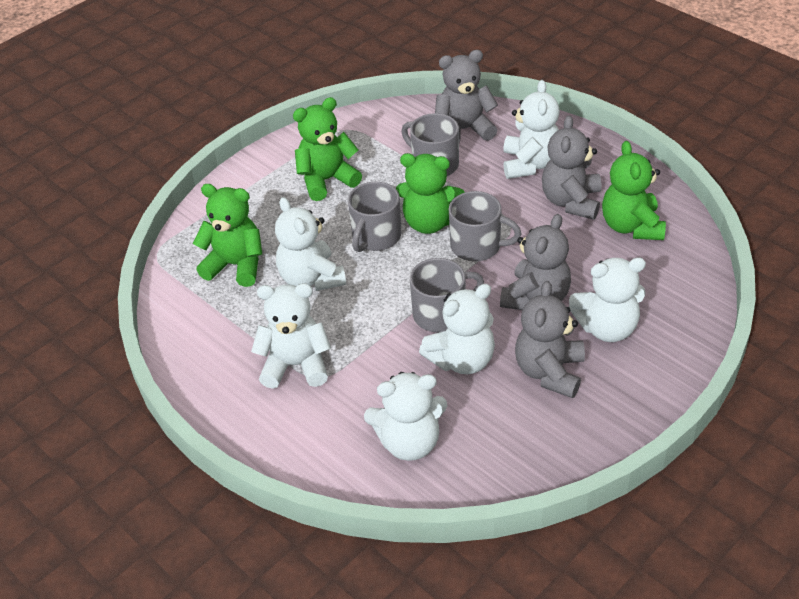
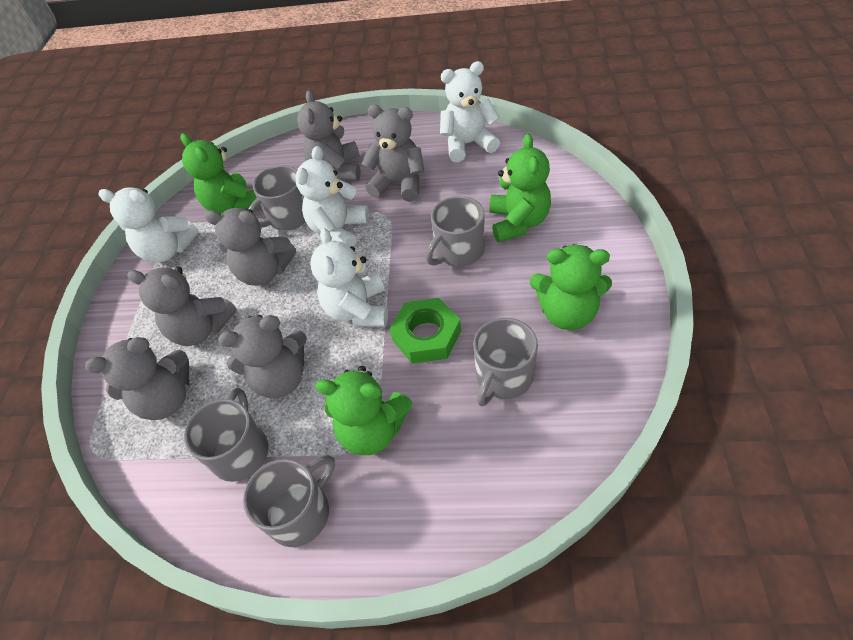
green nut: 0 -> 1
grey mug: 4 -> 5
grey teddy bear: 4 -> 6
white teddy bear: 6 -> 4

